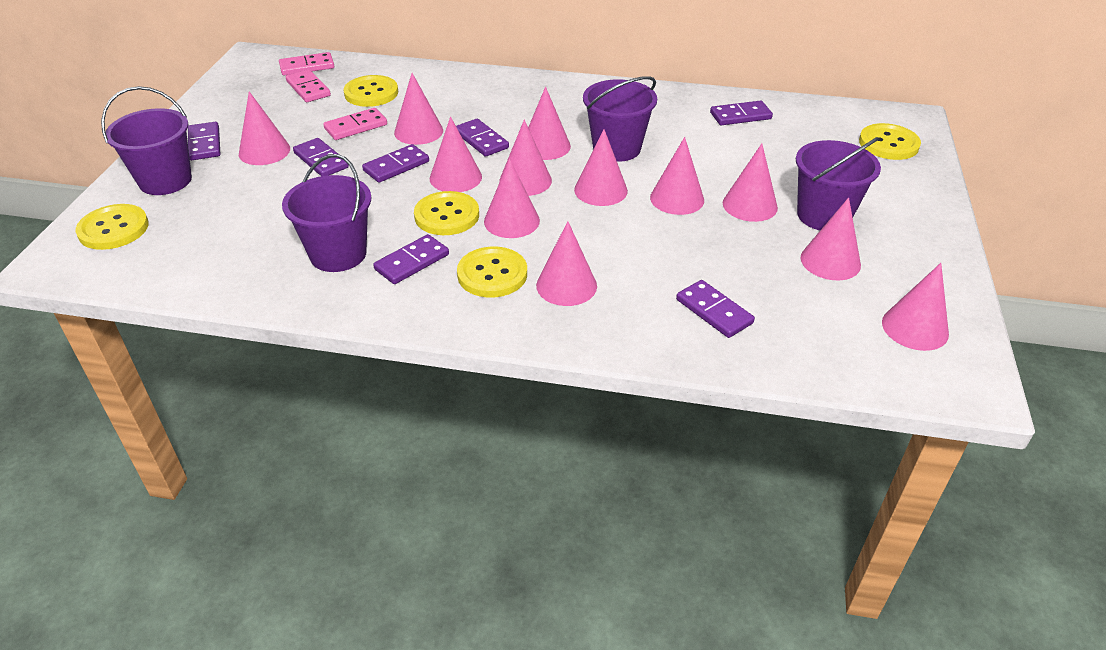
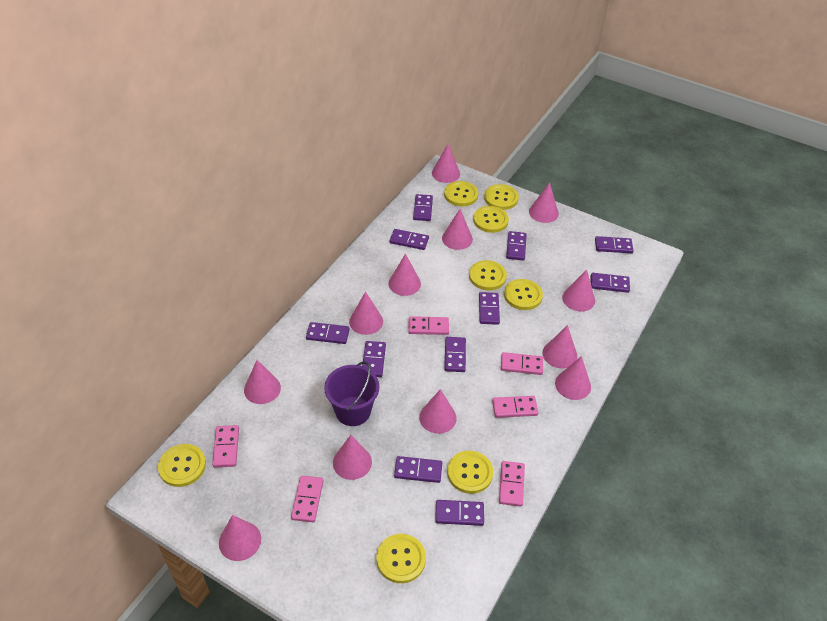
pink domino: 3 -> 6
purple bucket: 4 -> 1
purple domino: 7 -> 11
yellow button: 5 -> 8

